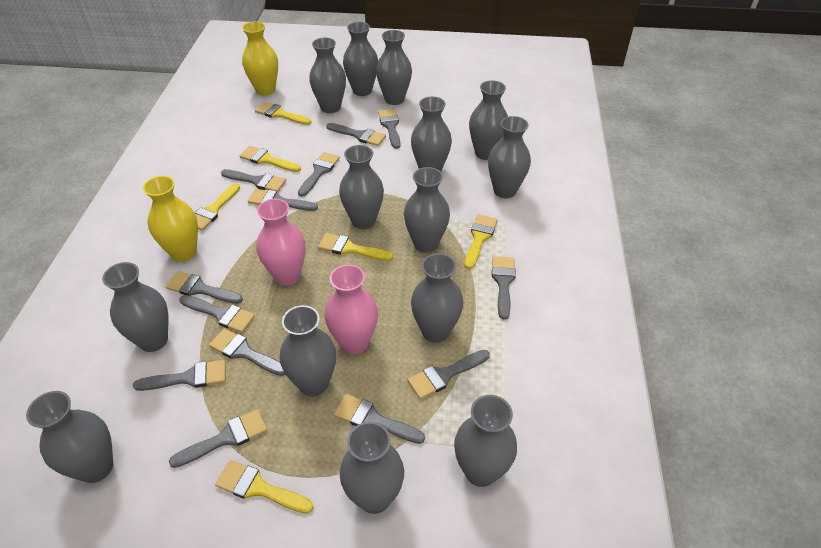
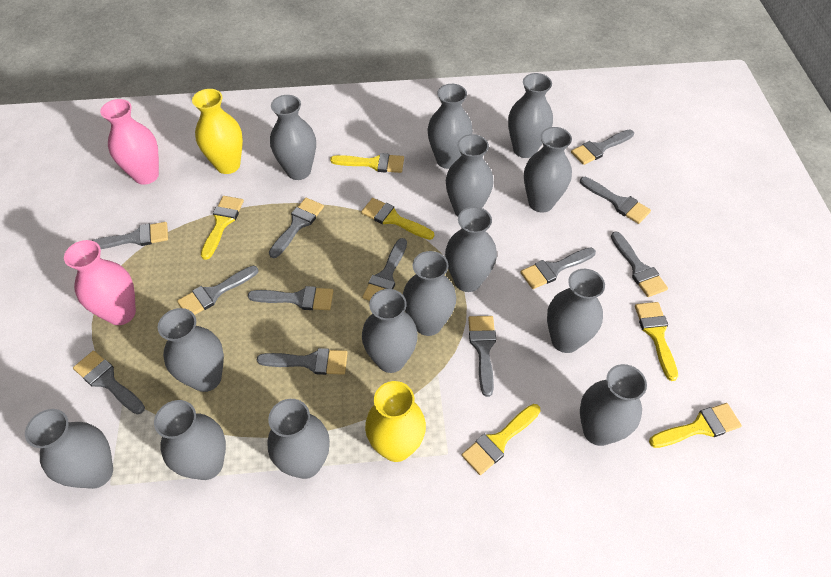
grey brush: 13 -> 12

